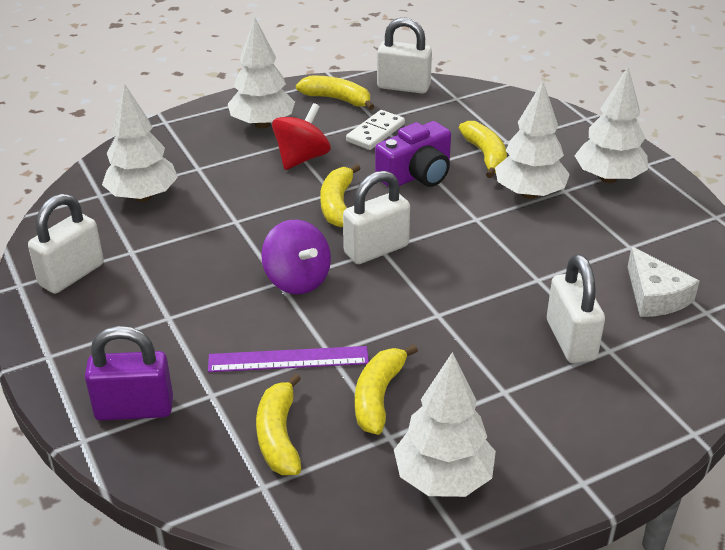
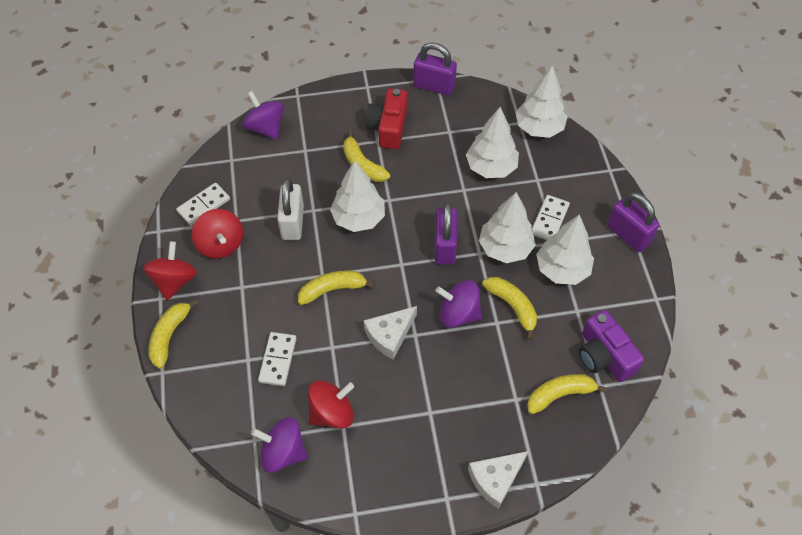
purple padlock: 1 -> 3
purple ruler: 1 -> 0
purple spinning top: 1 -> 3
red camera: 0 -> 1
red spinning top: 1 -> 3
white cheese: 1 -> 2
white domino: 1 -> 3
white padlock: 4 -> 1

